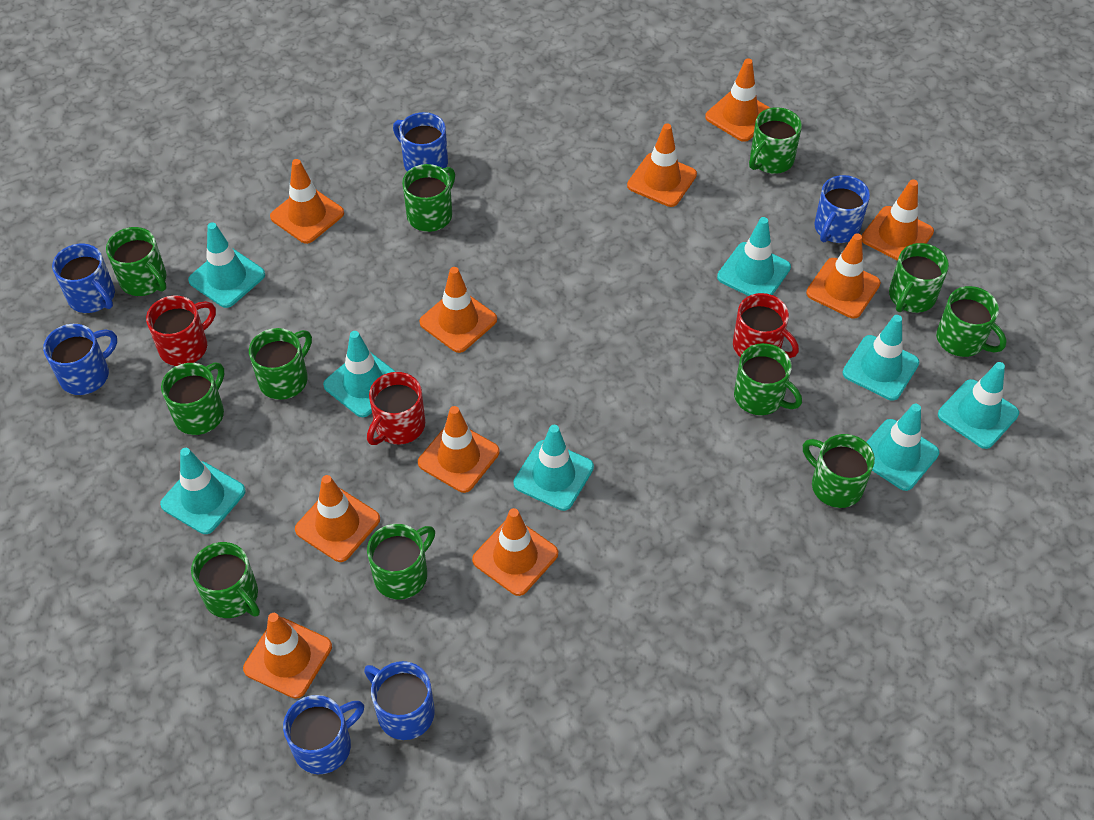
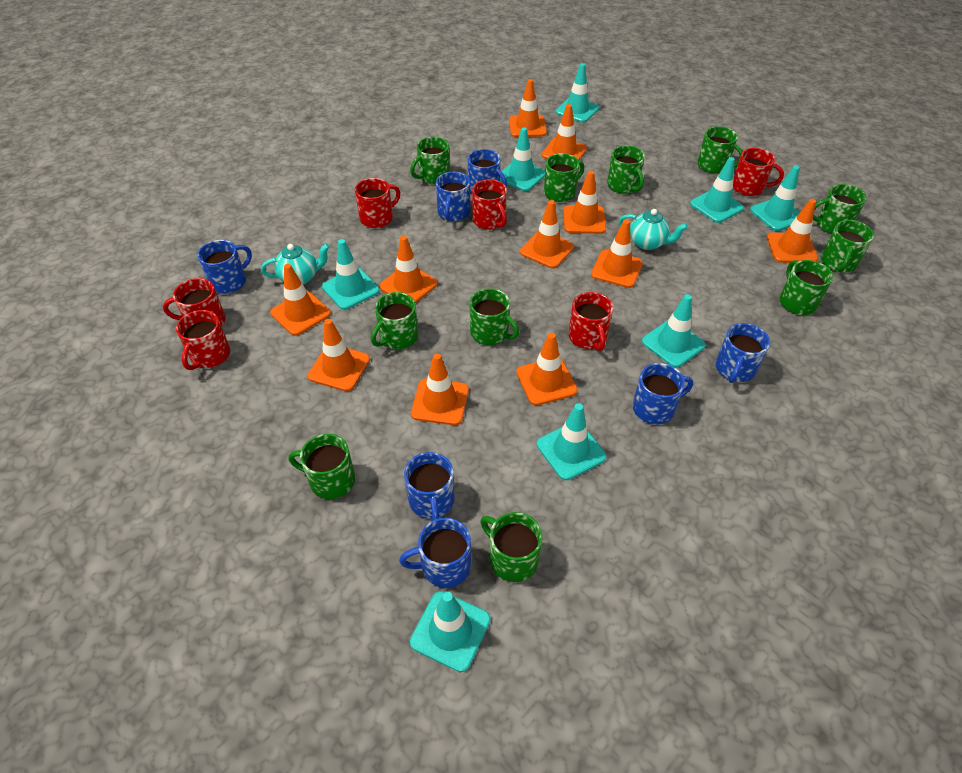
blue mug: 6 -> 7
orange traffic cone: 10 -> 11
red mug: 3 -> 6
turquoise teapot: 0 -> 2

